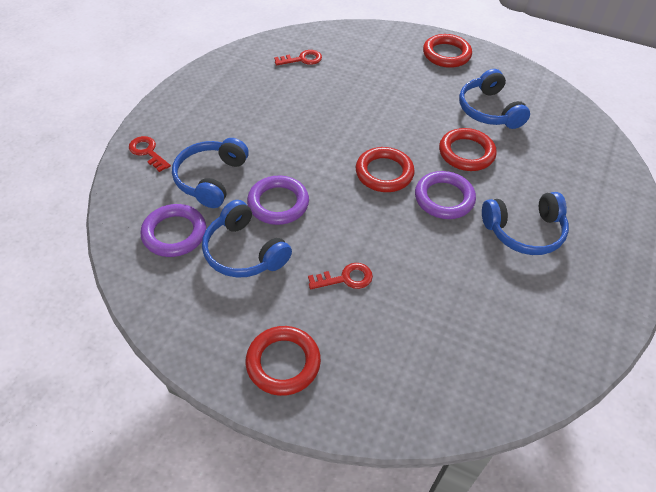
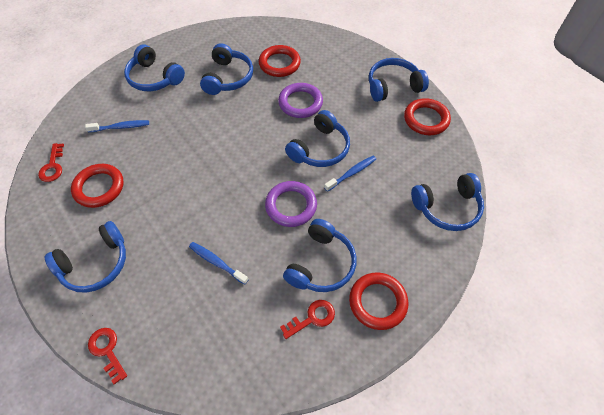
blue headphones: 4 -> 7
blue toothbrush: 0 -> 3
purple ring: 3 -> 2

